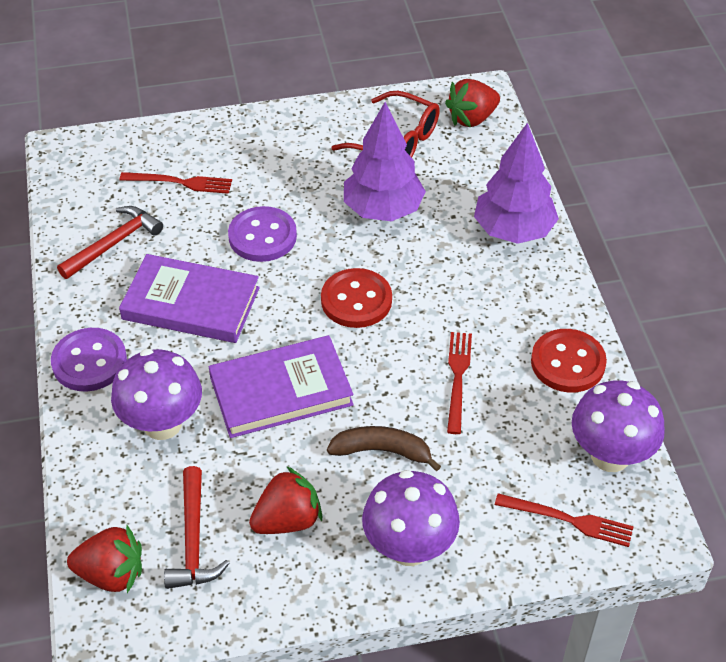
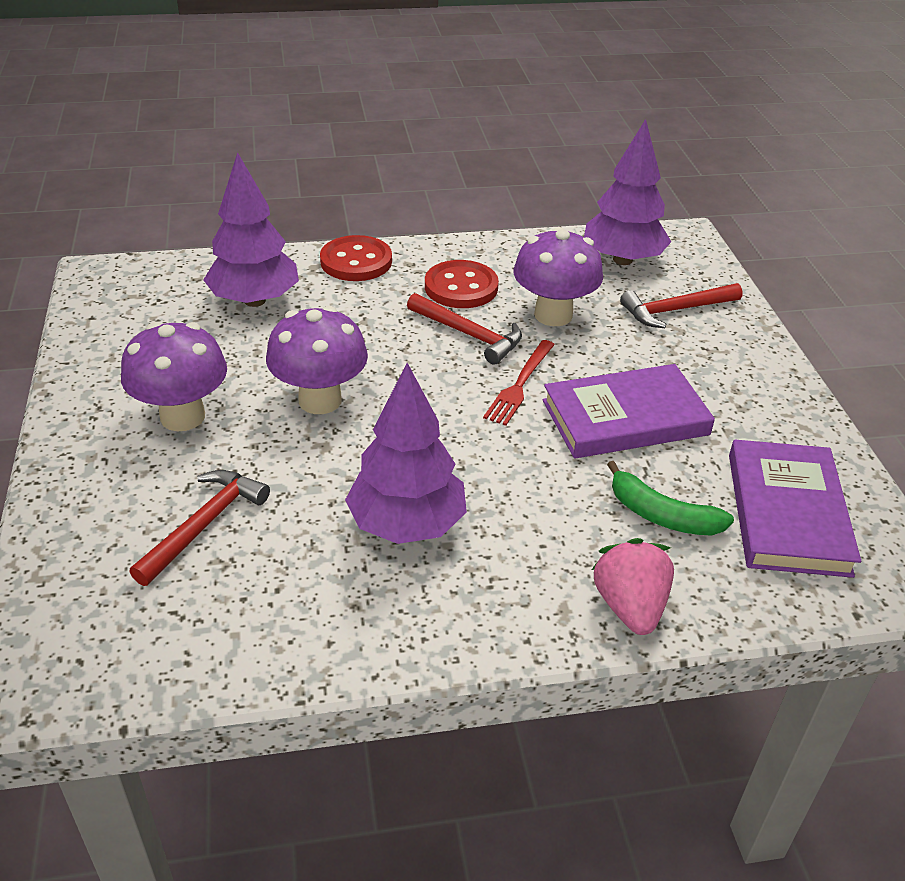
brown banana: 1 -> 0
green banana: 0 -> 1
pink strawberry: 0 -> 1
purple button: 2 -> 0
purple tree: 2 -> 3
red fork: 3 -> 1
red glasses: 1 -> 0
red hammer: 2 -> 3
red strawberry: 3 -> 0

